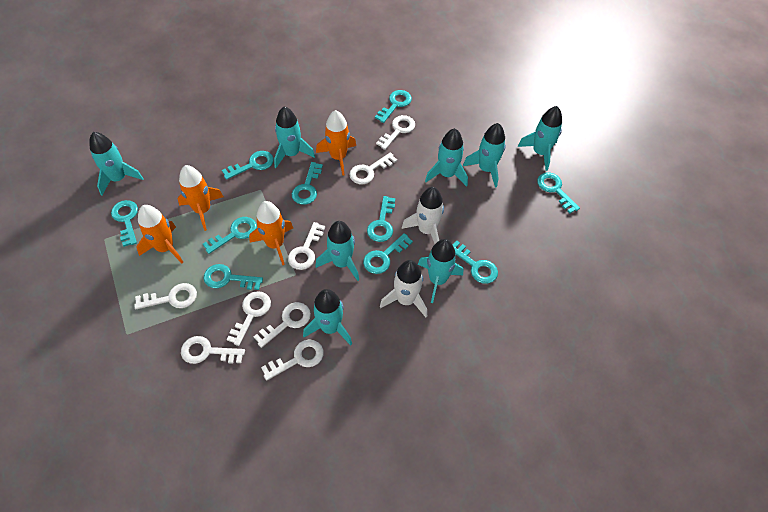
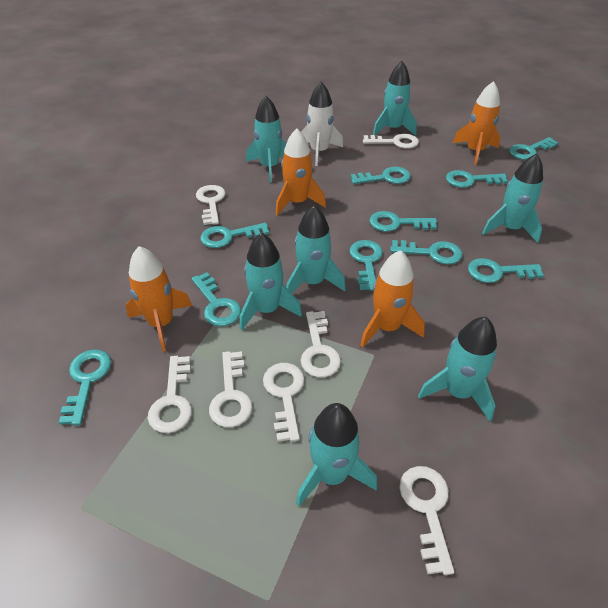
turquoise rocket: 8 -> 7
white key: 8 -> 7
white rocket: 2 -> 1

